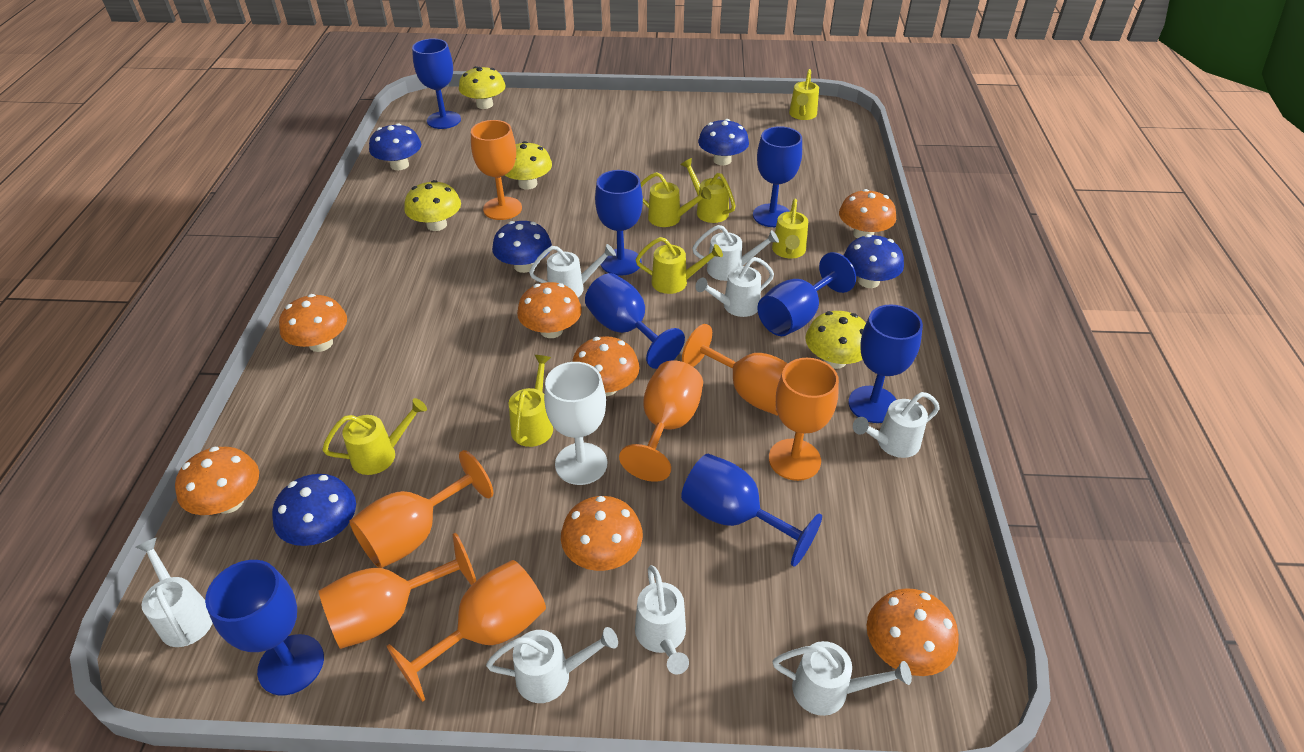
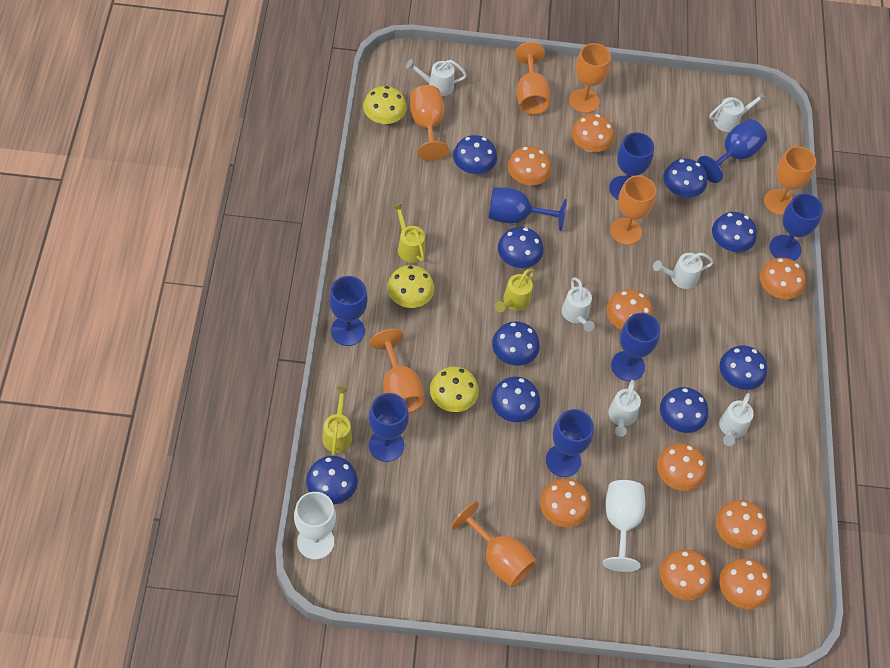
blue mushroom: 5 -> 9
orange mushroom: 7 -> 9
white goblet: 1 -> 2
white watering can: 8 -> 6
yellow mushroom: 4 -> 3
yellow watering can: 7 -> 3

